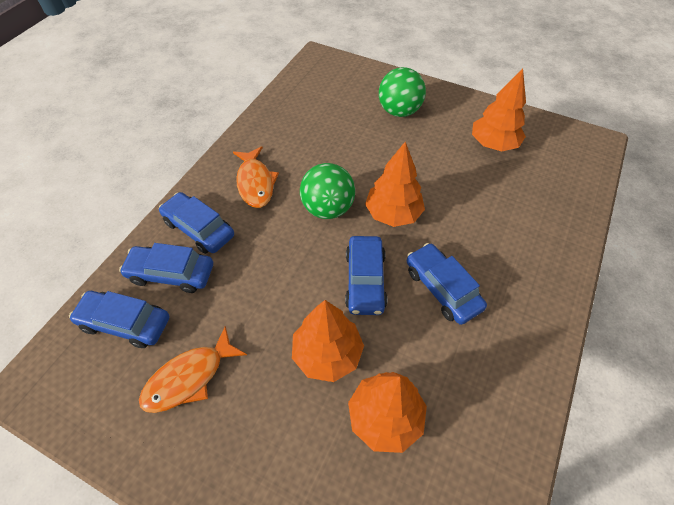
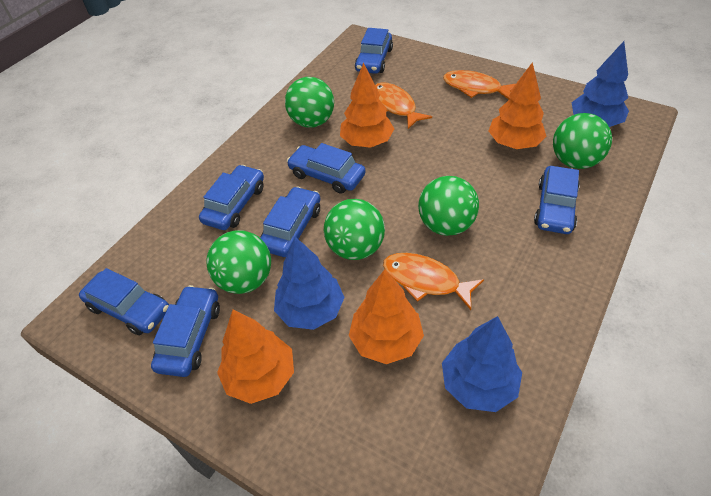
blue car: 5 -> 7
blue tree: 0 -> 3
green ball: 2 -> 5
orange fish: 2 -> 3

